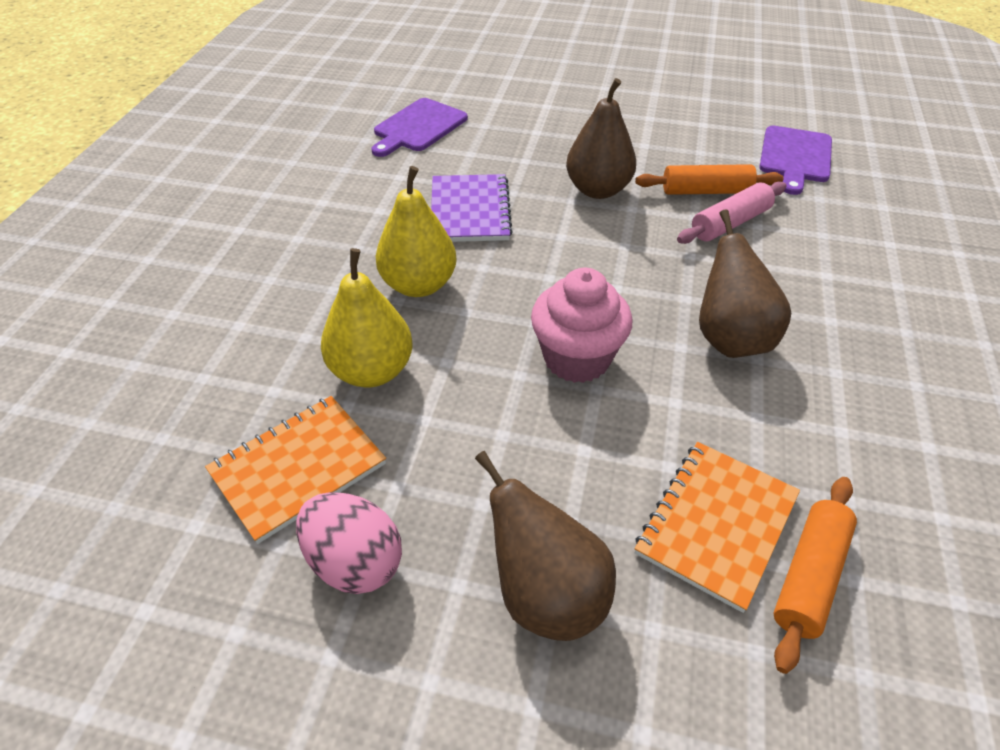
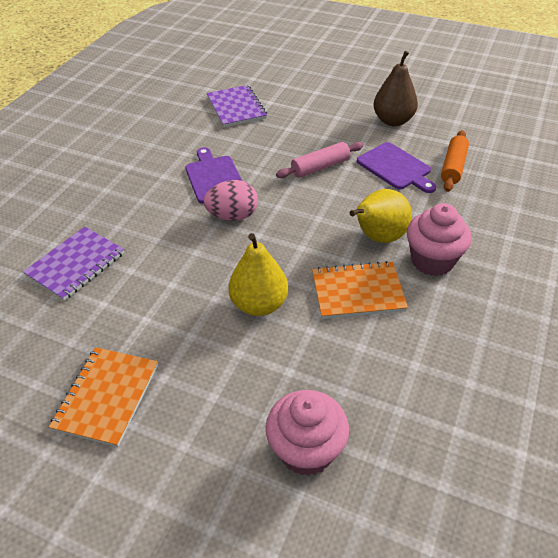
brown pear: 3 -> 1
orange rolling pin: 2 -> 1
pink cupcake: 1 -> 2
purple notebook: 1 -> 2

